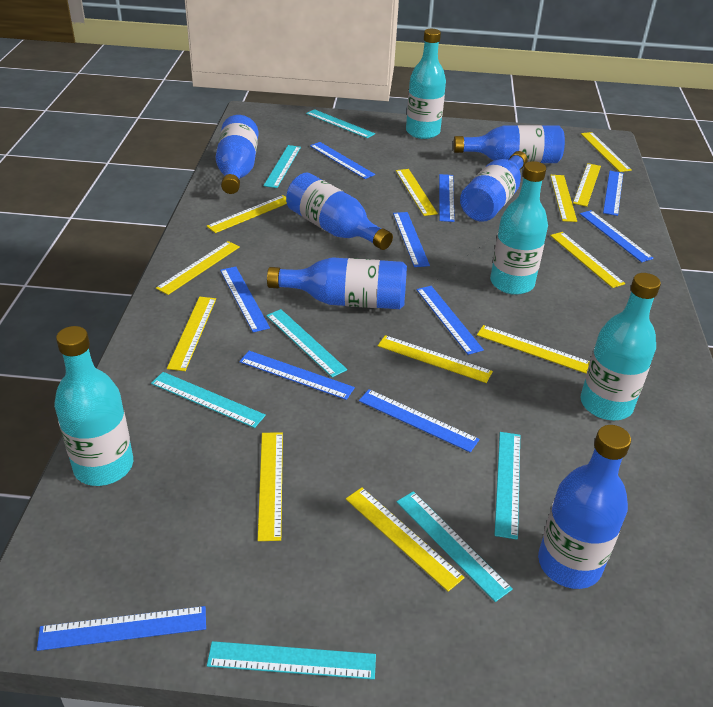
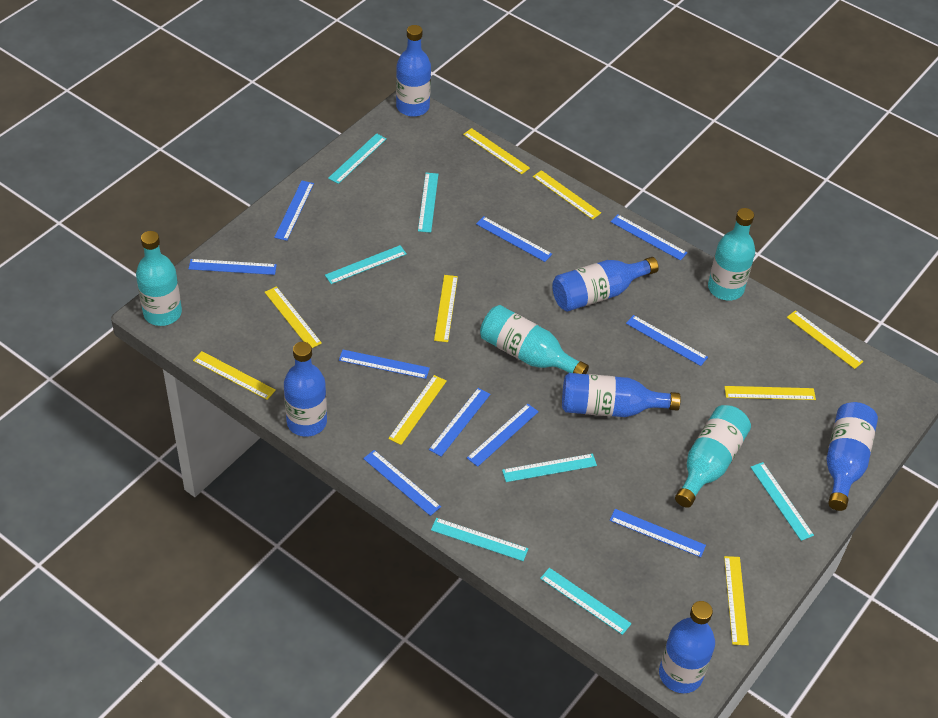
yellow ruler: 12 -> 9

